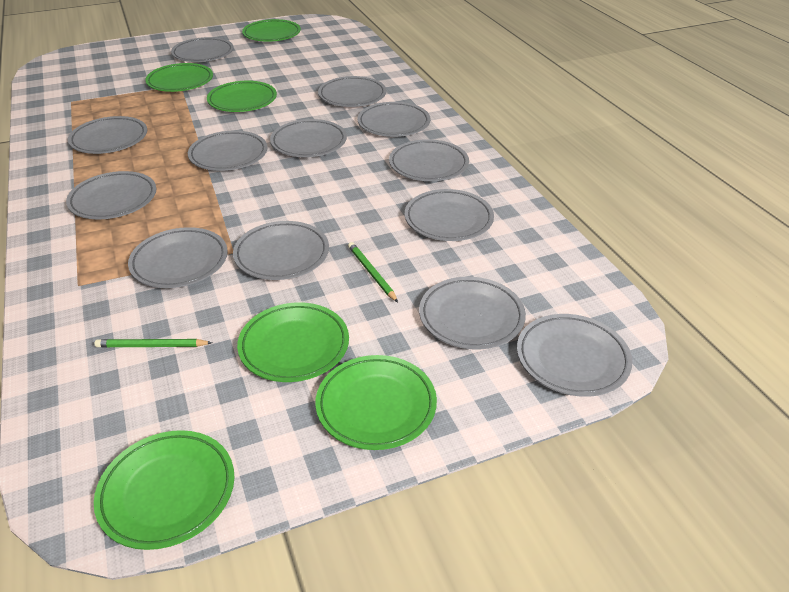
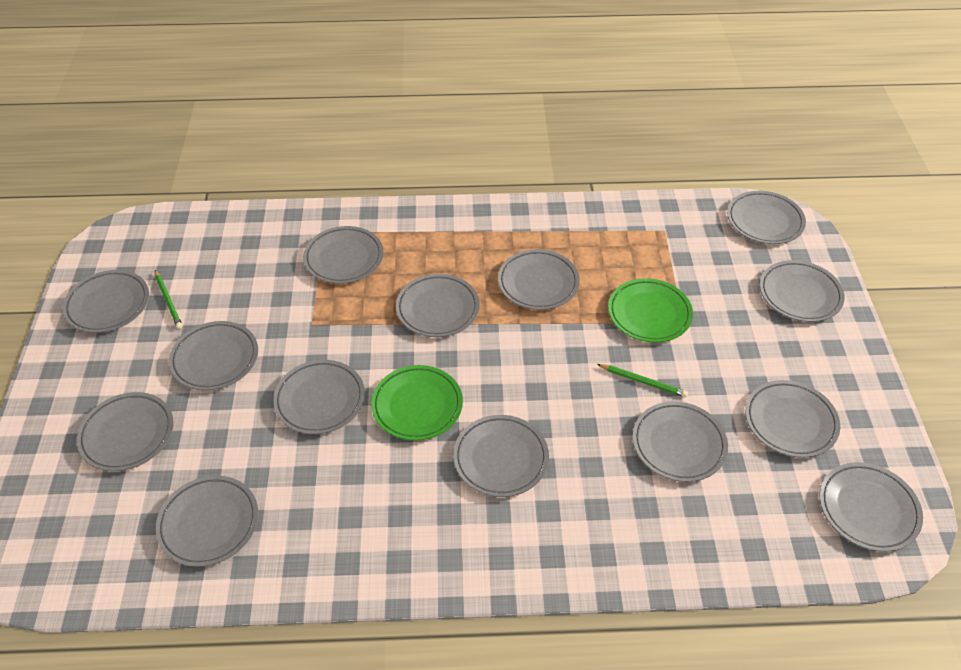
green plate: 6 -> 2
grey plate: 13 -> 14

